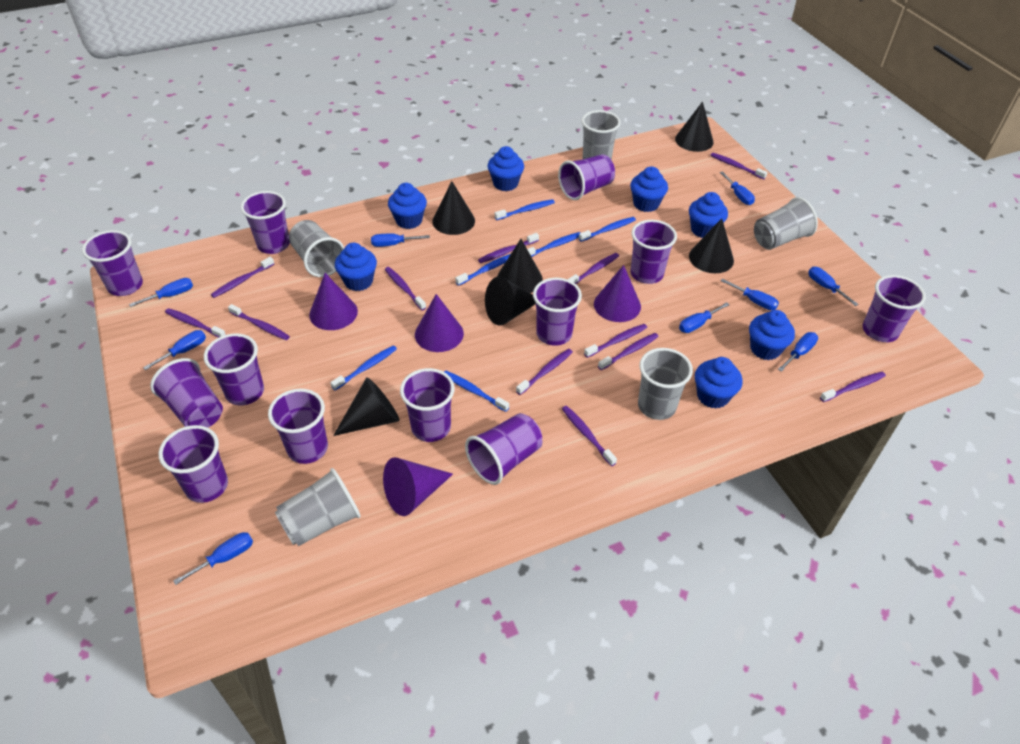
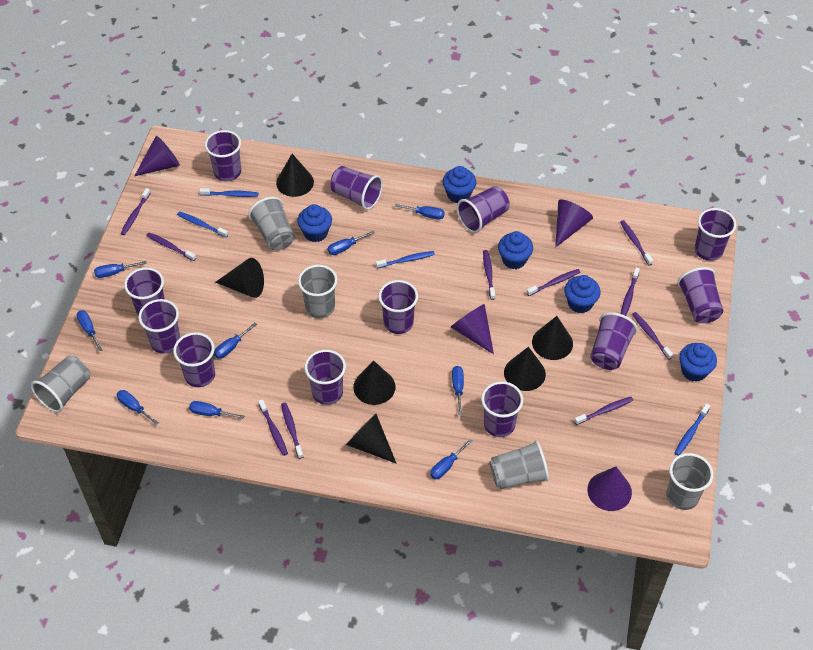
blue cupcake: 7 -> 5
blue toothbrush: 6 -> 4
purple toothbrush: 12 -> 10

